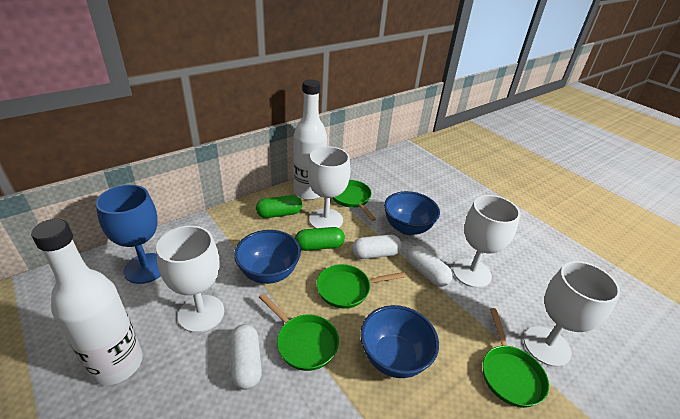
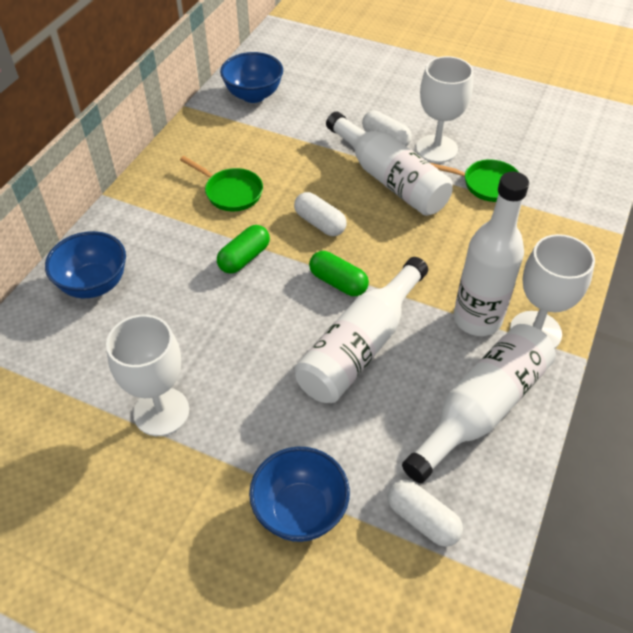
blue goblet: 1 -> 0
green pan: 4 -> 2
white bottle: 2 -> 4
white goblet: 4 -> 3

